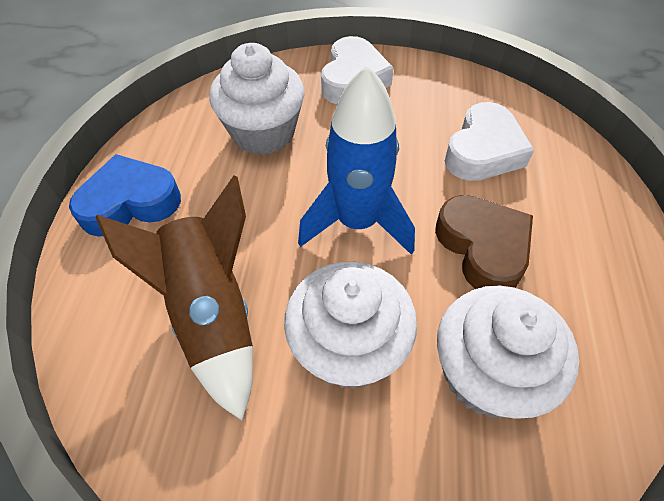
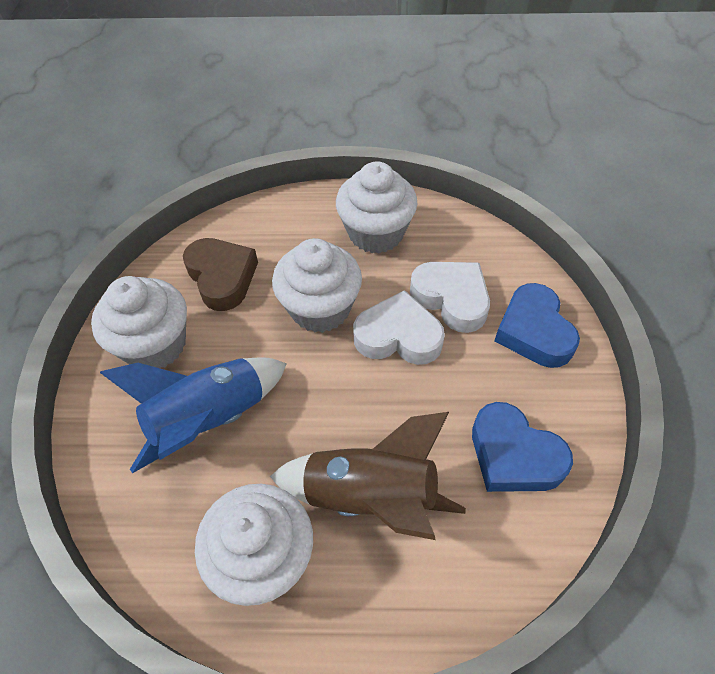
blue heart: 1 -> 2
white cupcake: 3 -> 4

